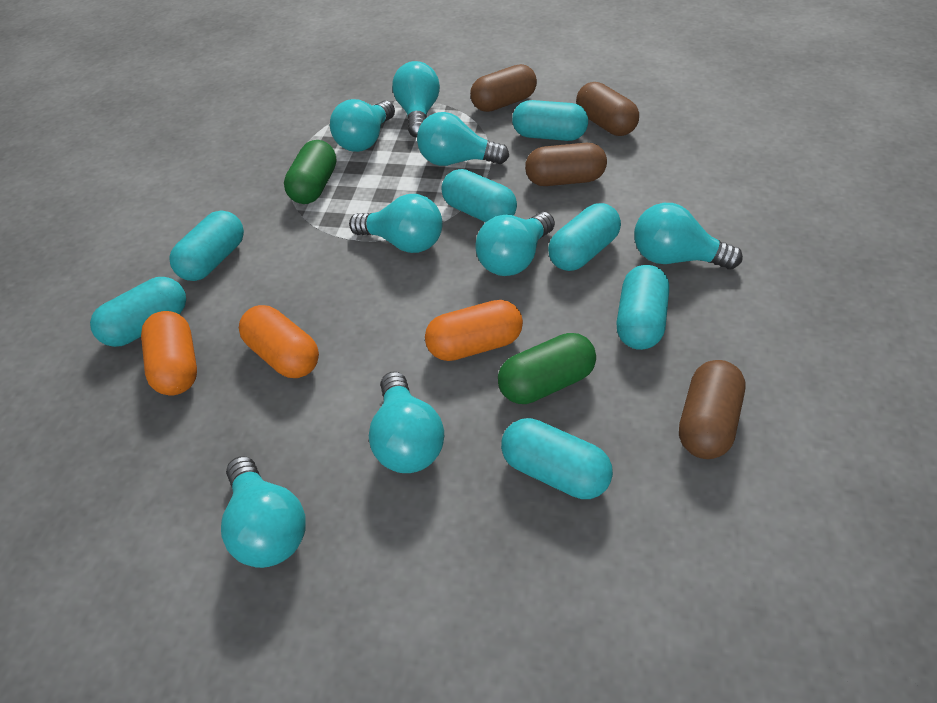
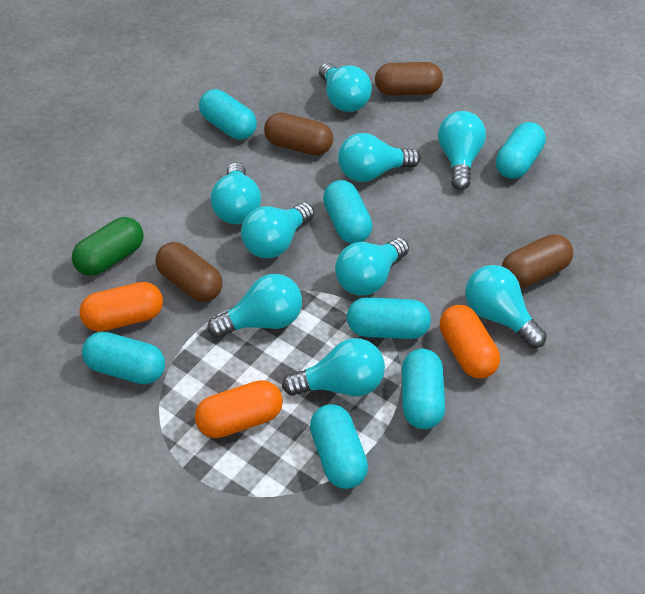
green capsule: 2 -> 1
turquoise light bulb: 8 -> 9

